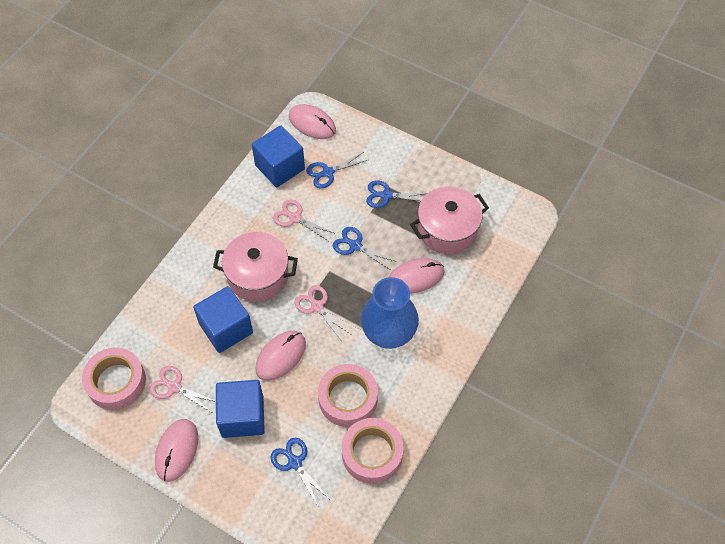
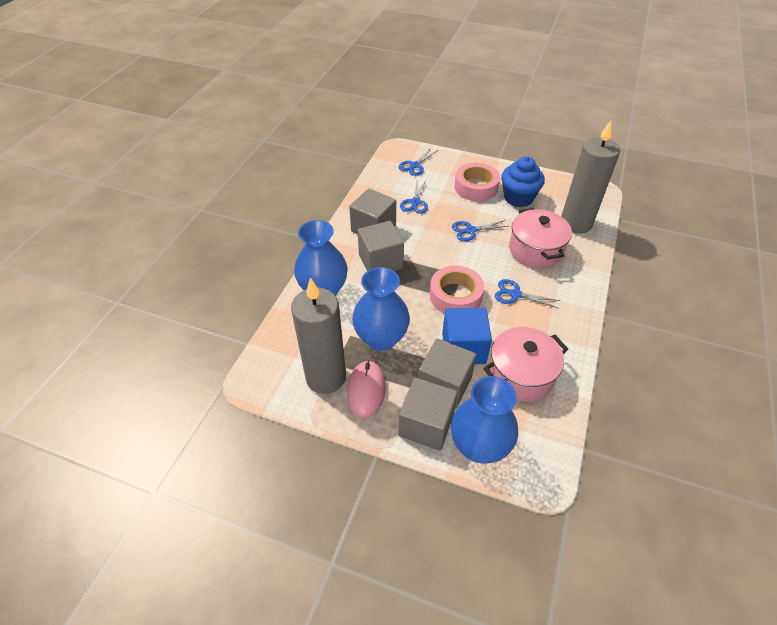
blue cube: 3 -> 1
blue cupcake: 0 -> 1
blue vase: 1 -> 3
grey candle: 0 -> 2
grey cube: 0 -> 4
pink mouse: 4 -> 1
pink scissors: 3 -> 0
pink tape: 3 -> 2

